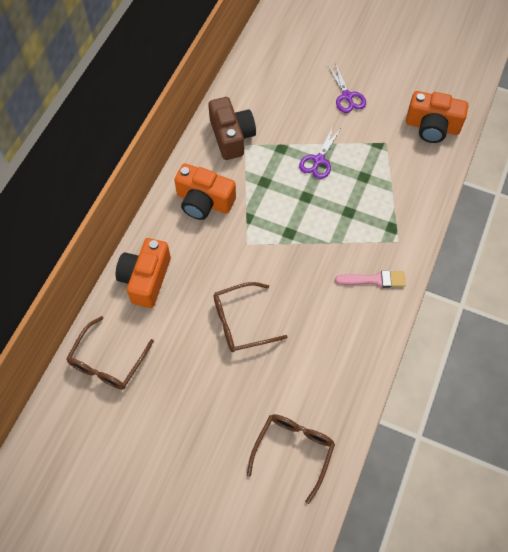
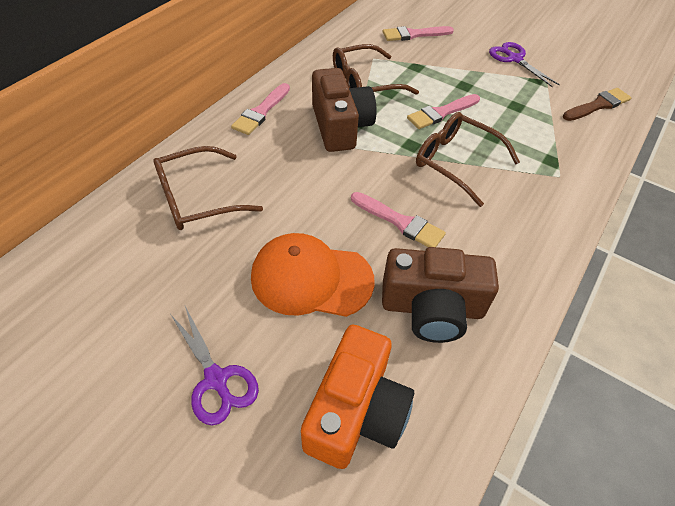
brown brush: 0 -> 1
brown camera: 1 -> 2
orange camera: 3 -> 1
orange cap: 0 -> 1
pink brush: 1 -> 4

